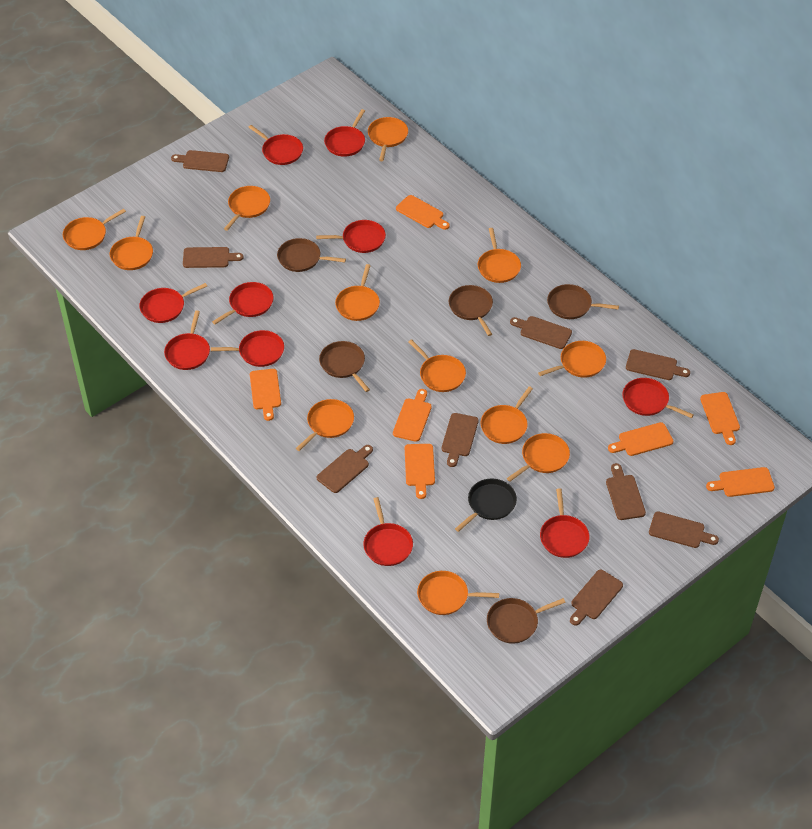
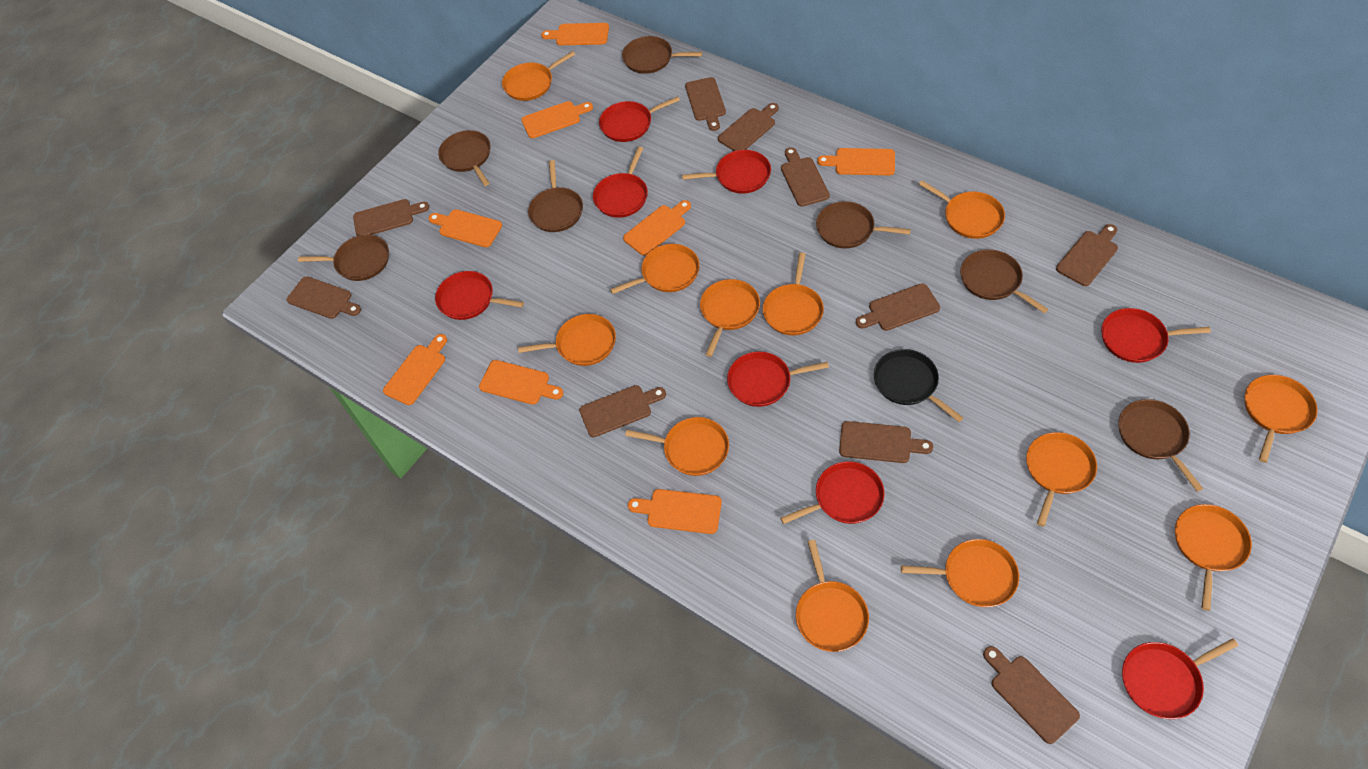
brown cutting board: 9 -> 10
brown pan: 5 -> 7
orange cutting board: 7 -> 8
red pan: 10 -> 8

